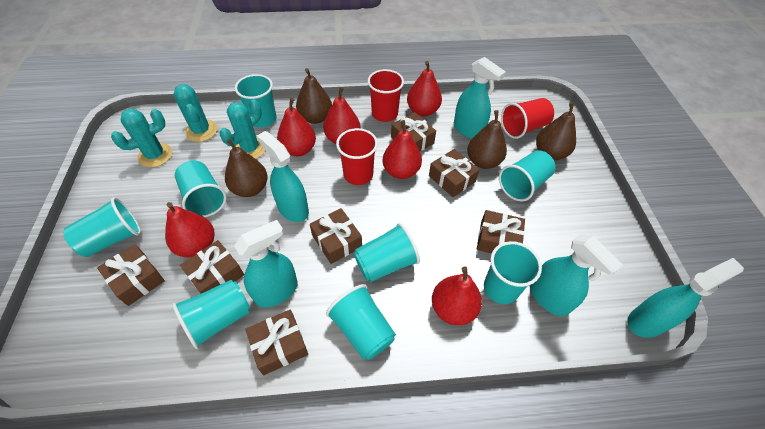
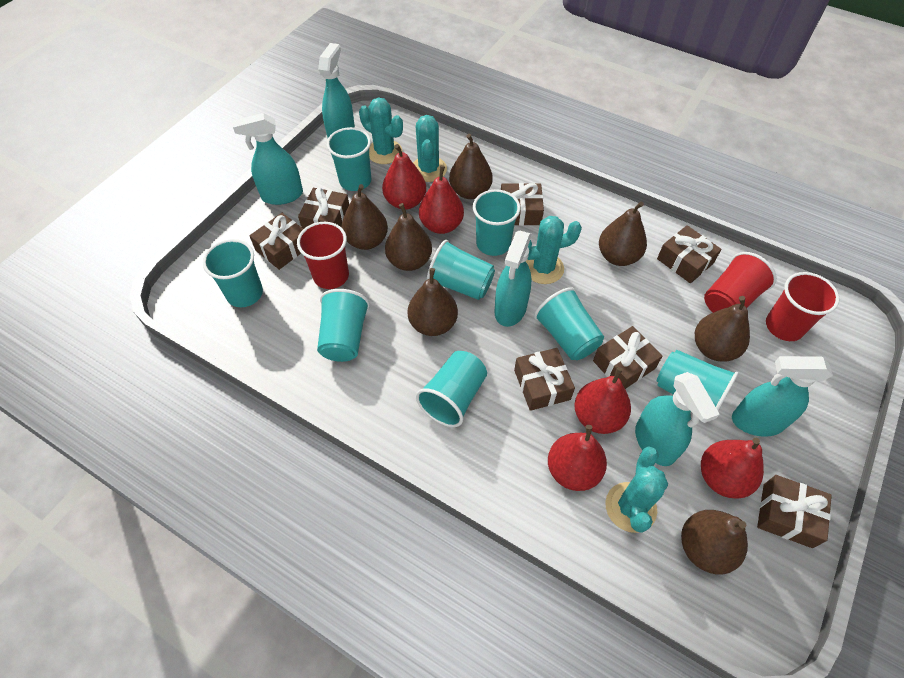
brown pear: 4 -> 7
red pear: 6 -> 5
turquoise cactus: 3 -> 4

